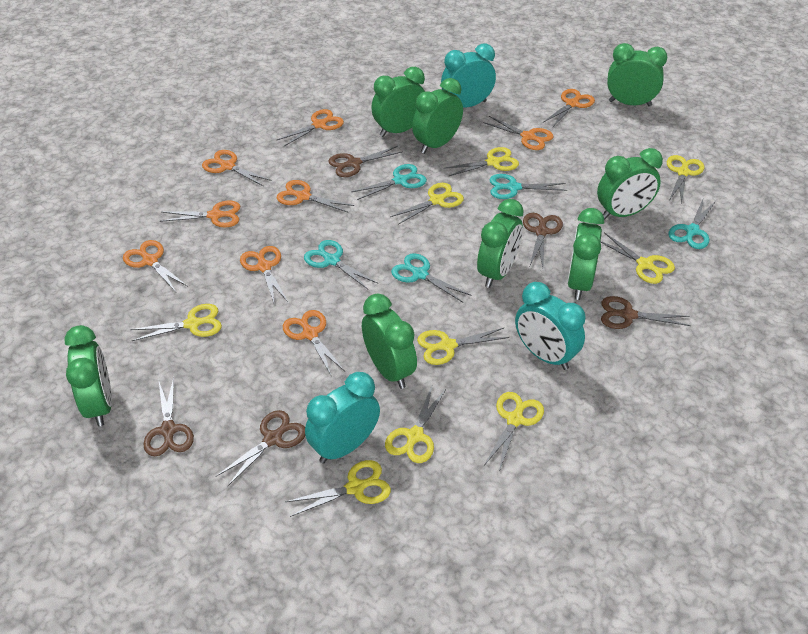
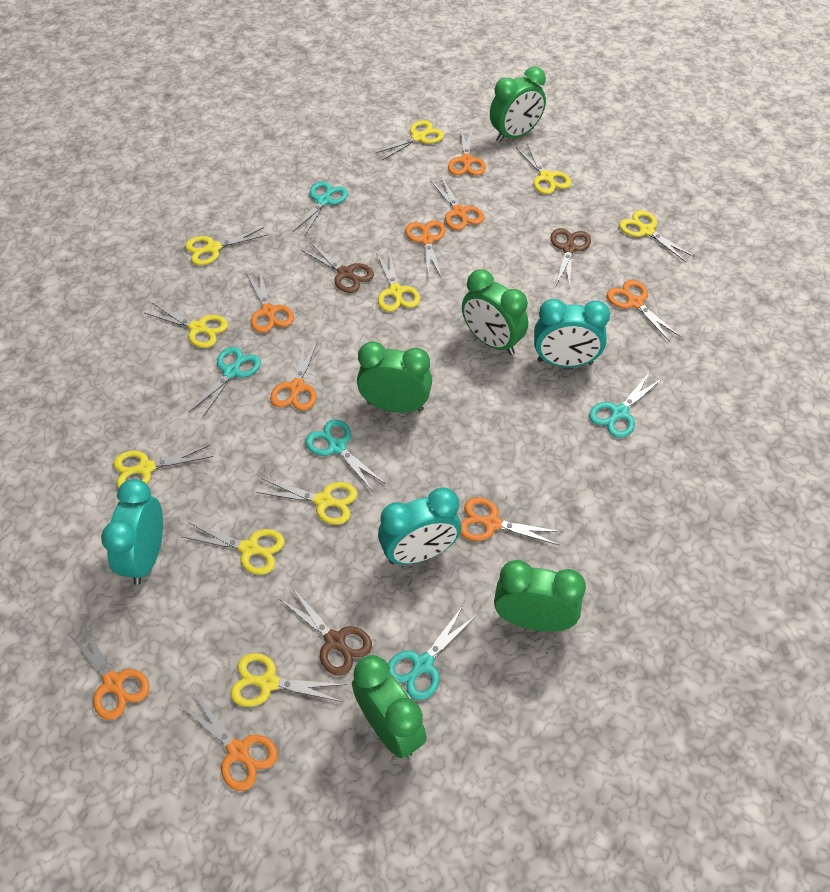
brown scissors: 5 -> 3
green clock: 8 -> 5
yellow scissors: 9 -> 10

